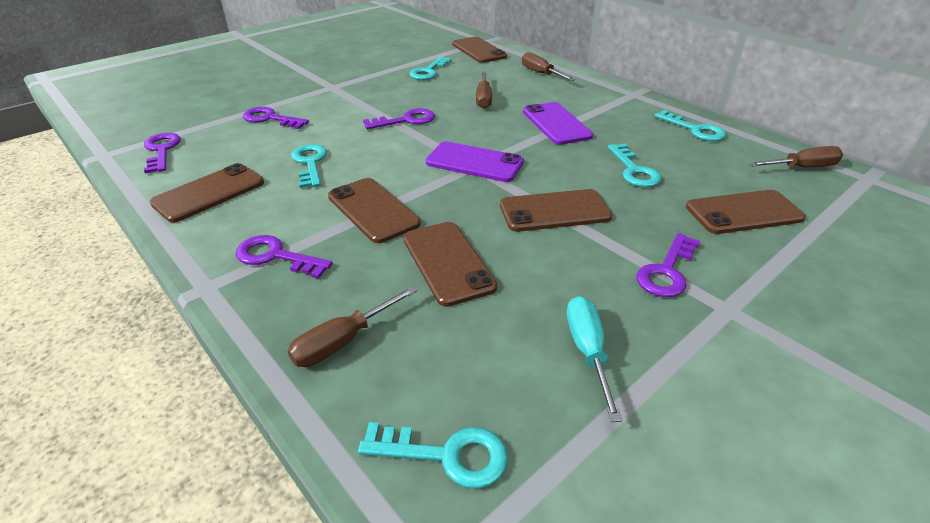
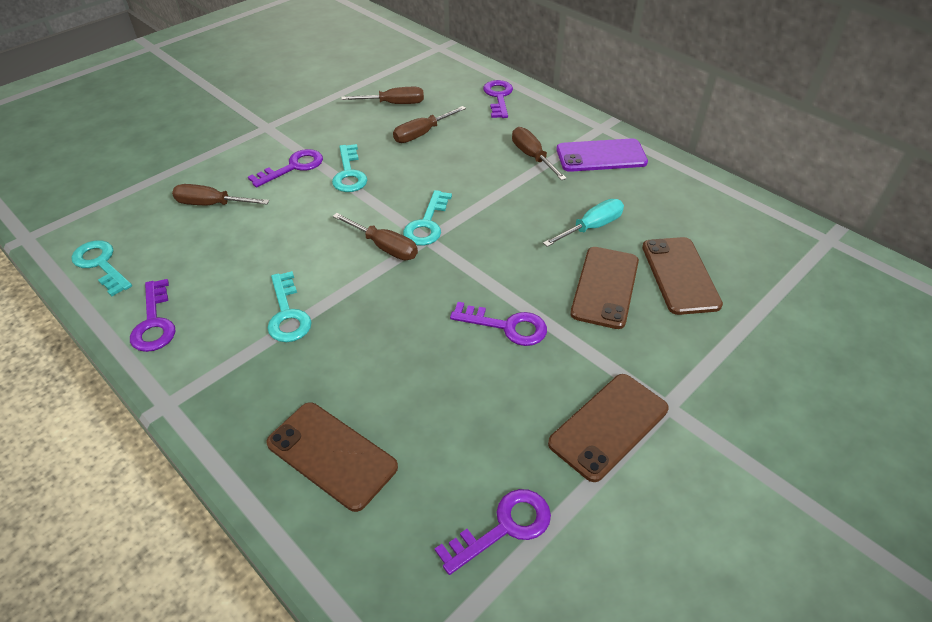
brown phone: 6 -> 4
brown screwdriver: 4 -> 5
purple phone: 2 -> 1
turquoise key: 5 -> 4

